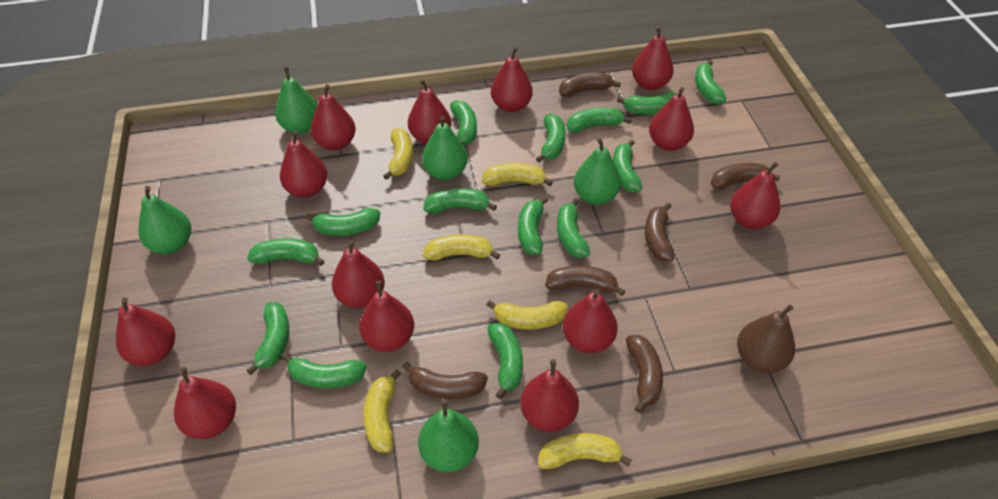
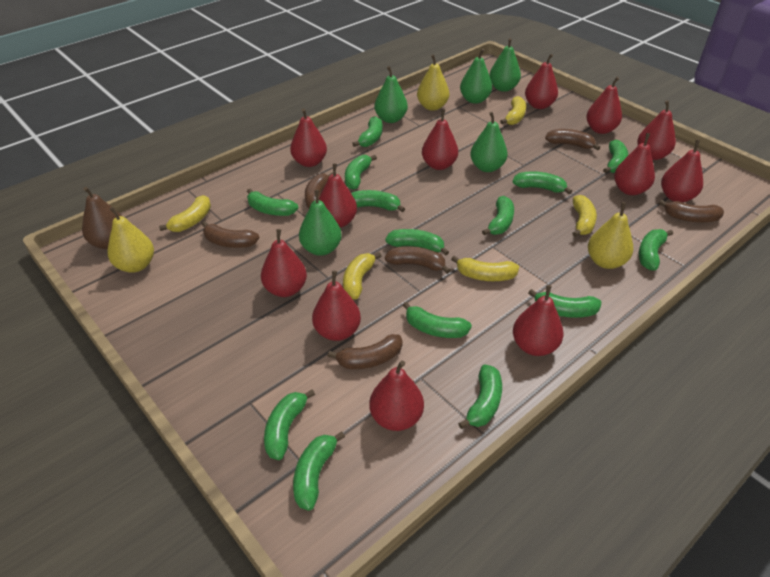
red pear: 13 -> 12
yellow banana: 6 -> 5
yellow pear: 0 -> 3

